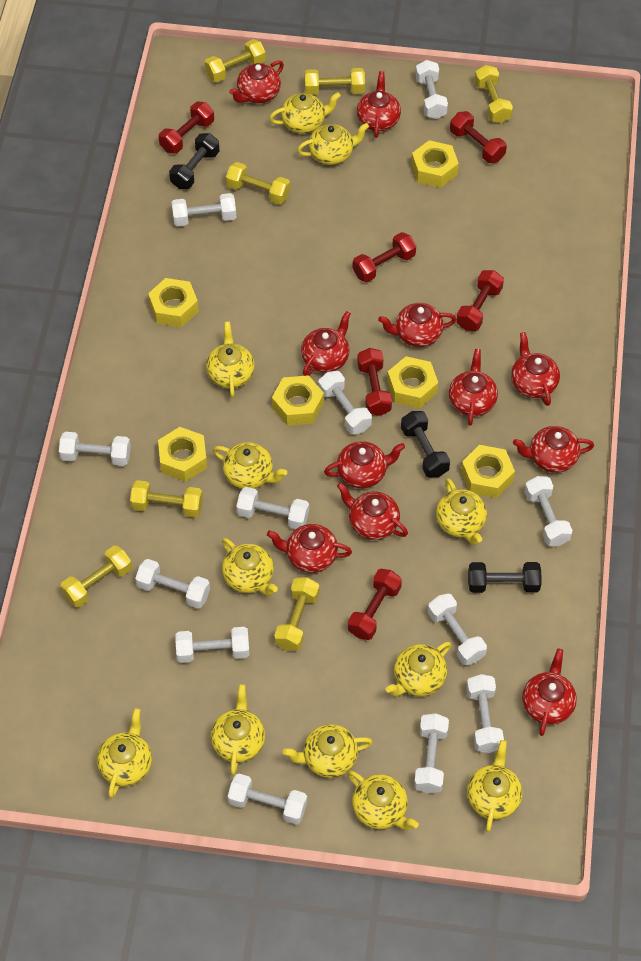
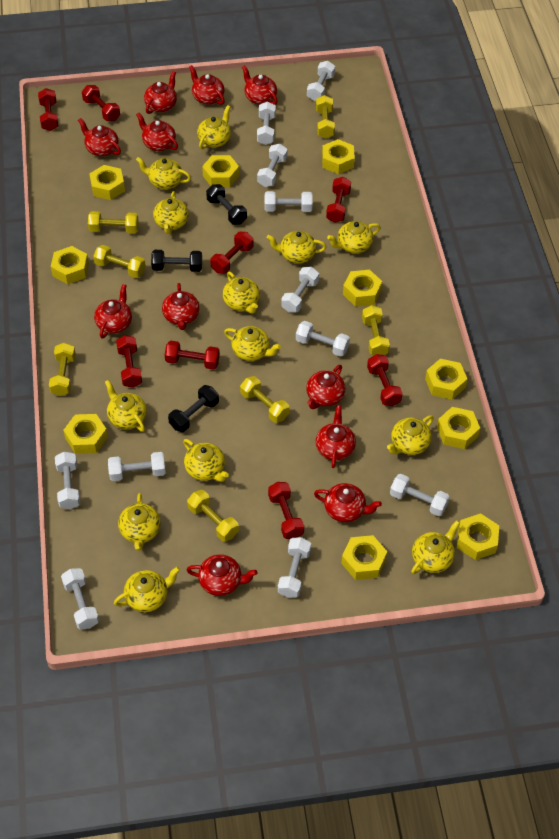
red dumbbell: 6 -> 8
white dumbbell: 12 -> 11
yellow nut: 6 -> 10
yellow teapot: 12 -> 13

